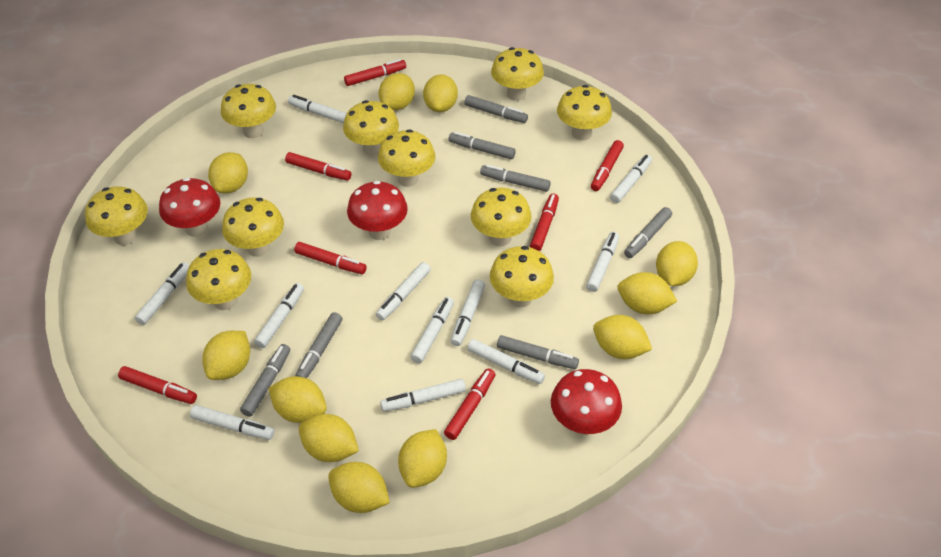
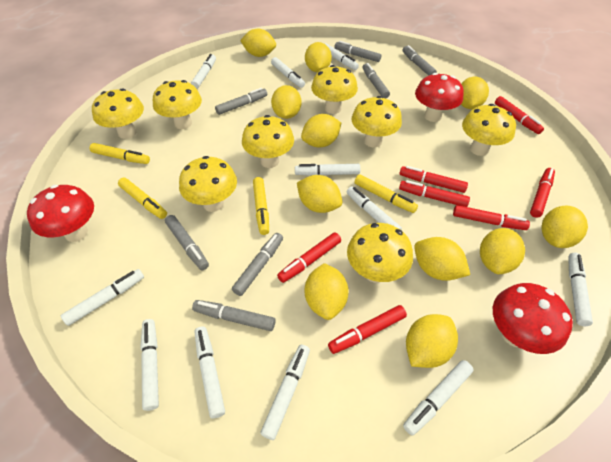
yellow marker: 0 -> 4
yellow mushroom: 10 -> 8

